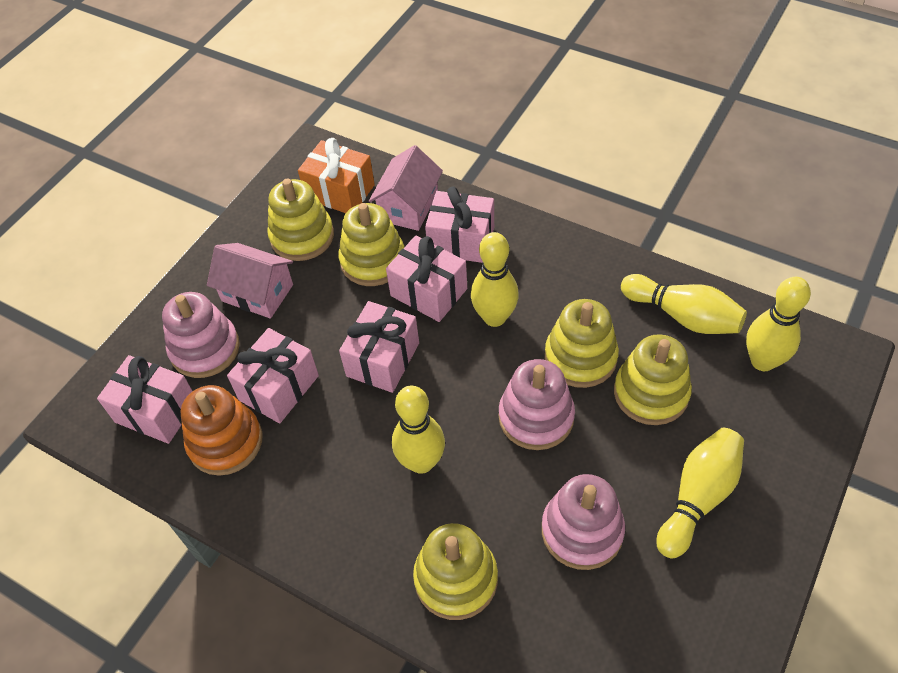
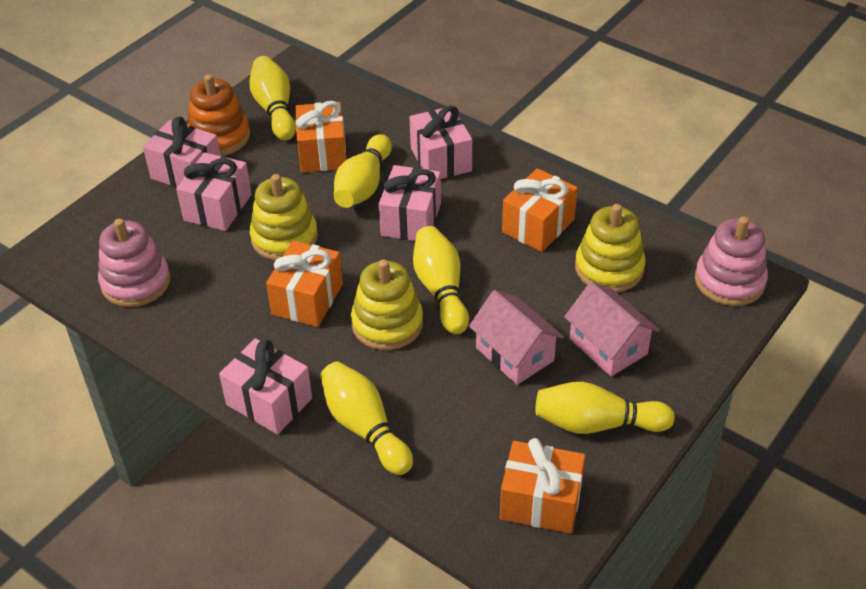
orange gift: 1 -> 4
pink stacking toy: 3 -> 2
yellow stacking toy: 5 -> 3

